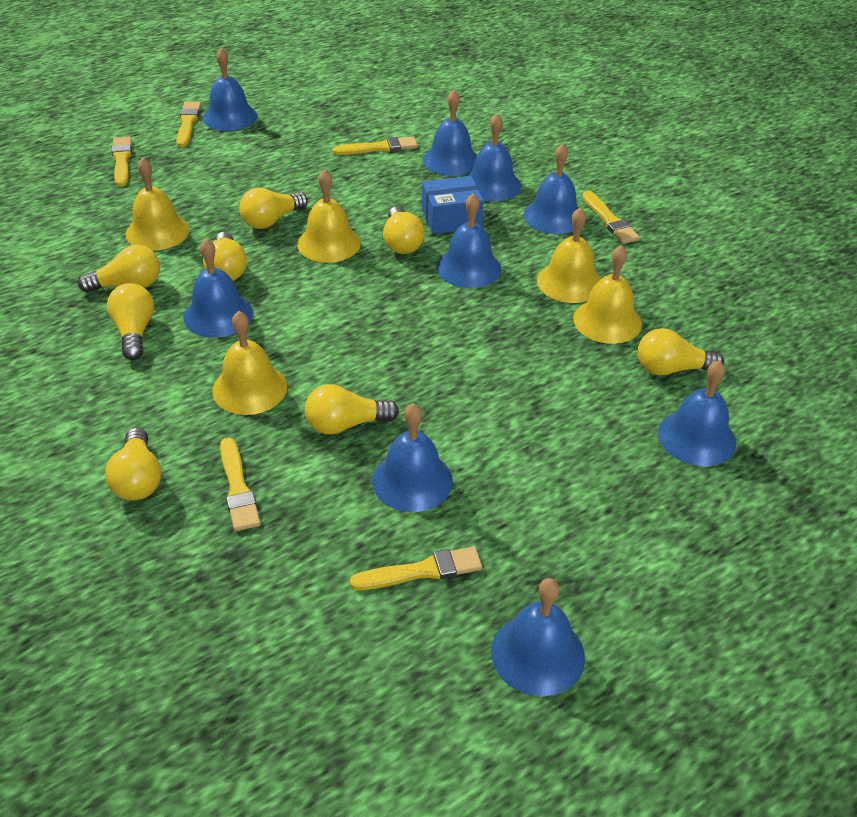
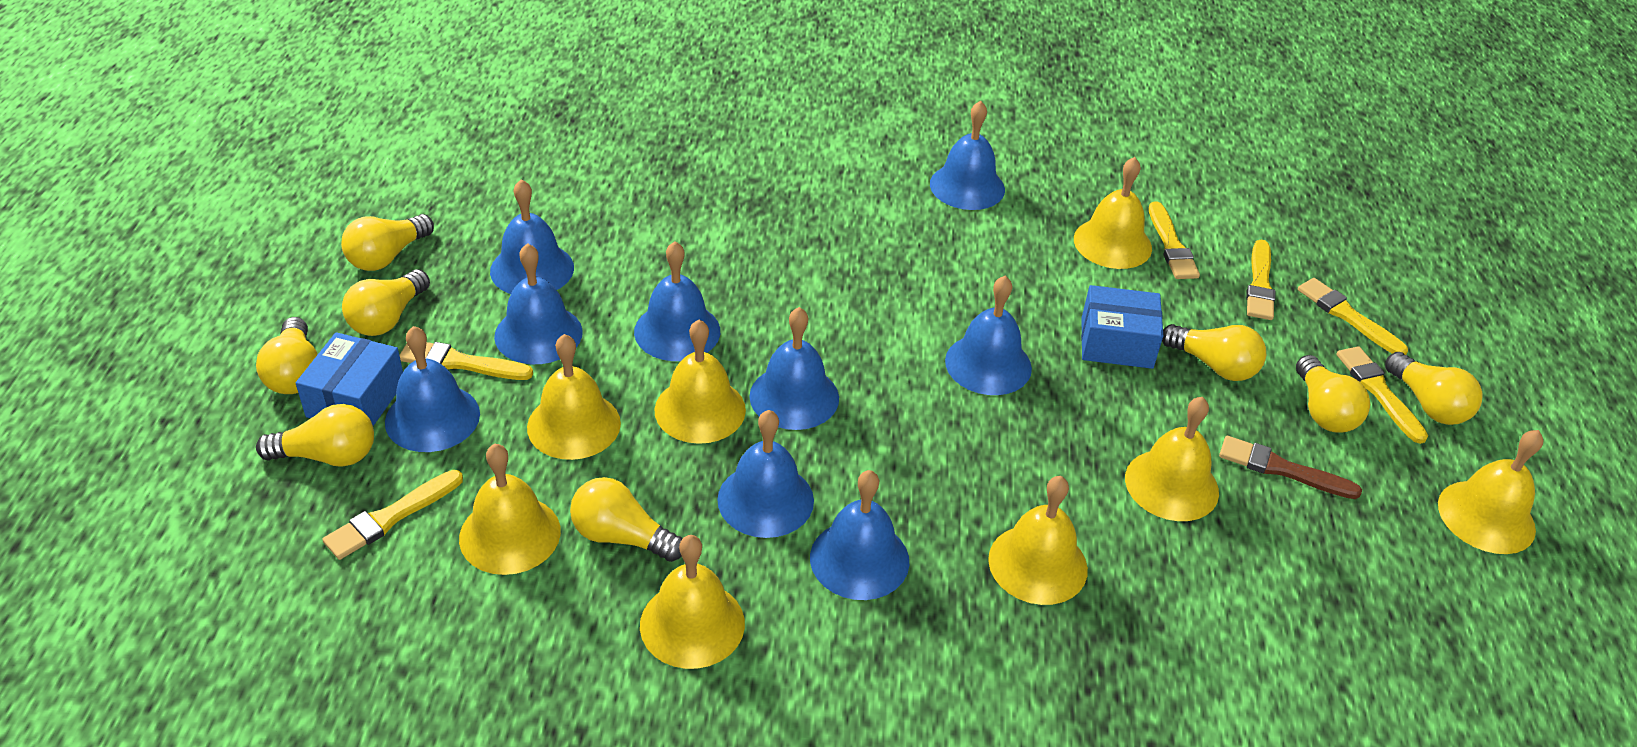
blue box: 1 -> 2
brown brush: 0 -> 1
yellow bell: 5 -> 8

